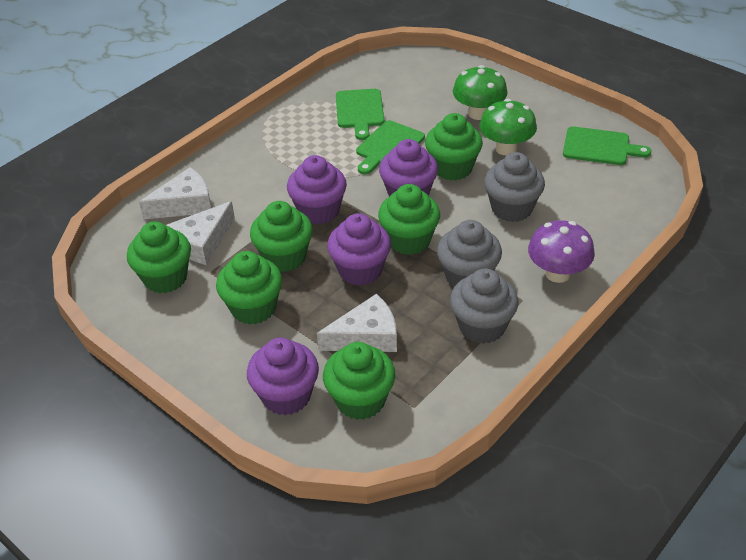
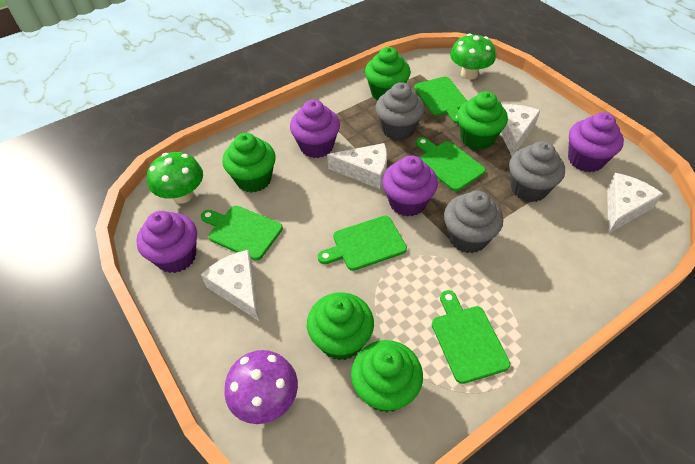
green cupcake: 6 -> 5
green cutting board: 3 -> 5
white cheese: 3 -> 4

